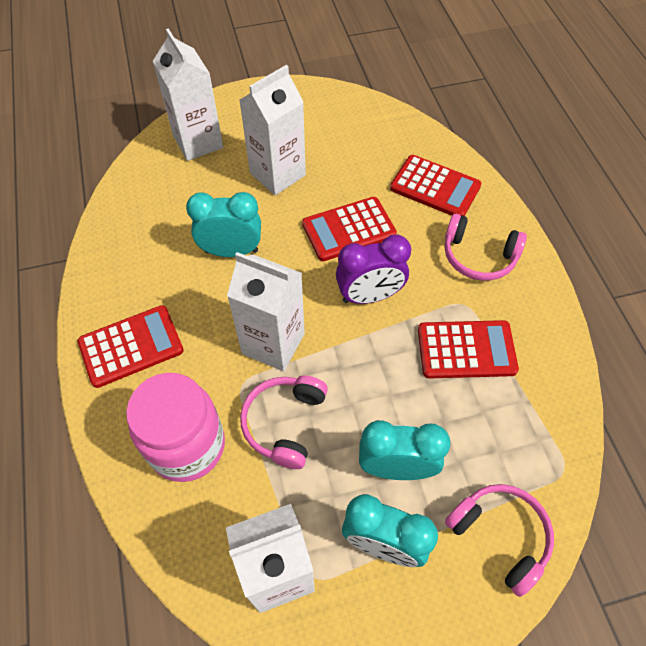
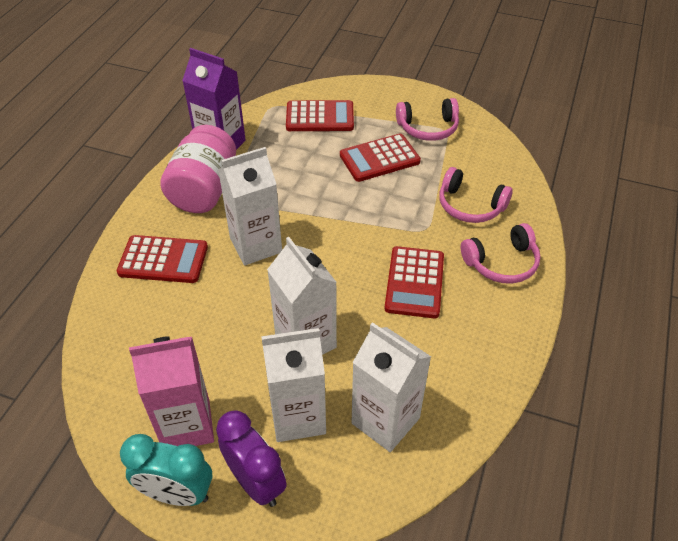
pink carton: 0 -> 1
purple carton: 0 -> 1
turquoise clock: 3 -> 1

